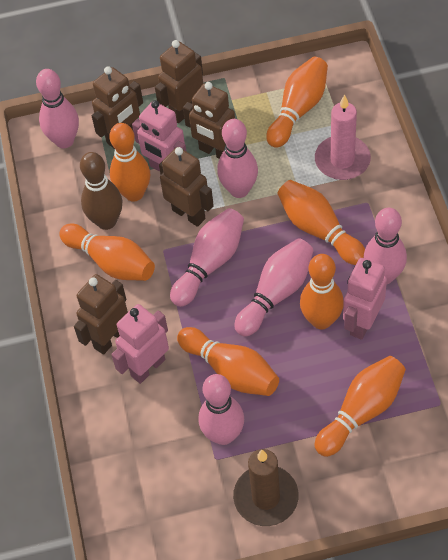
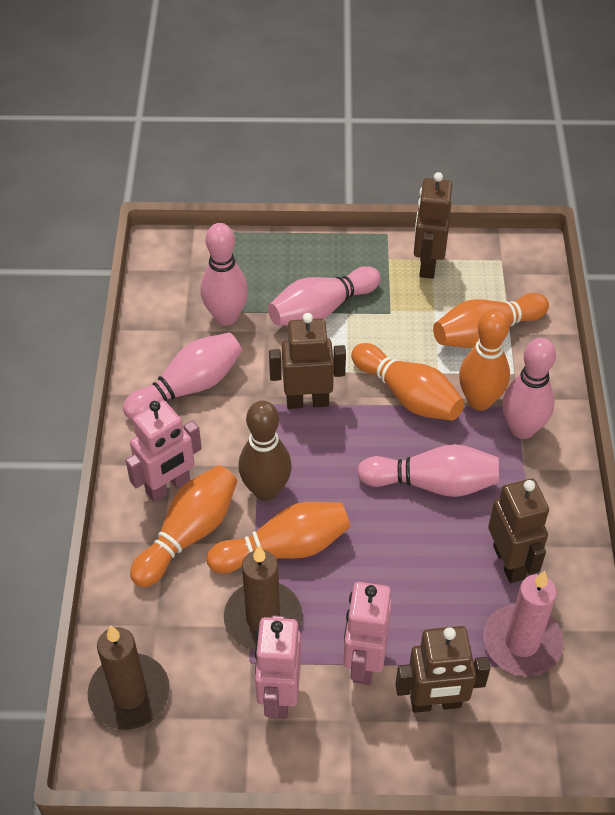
brown candle: 1 -> 2
brown robot: 5 -> 4
orange bowling pin: 7 -> 5
pink bowling pin: 6 -> 5

